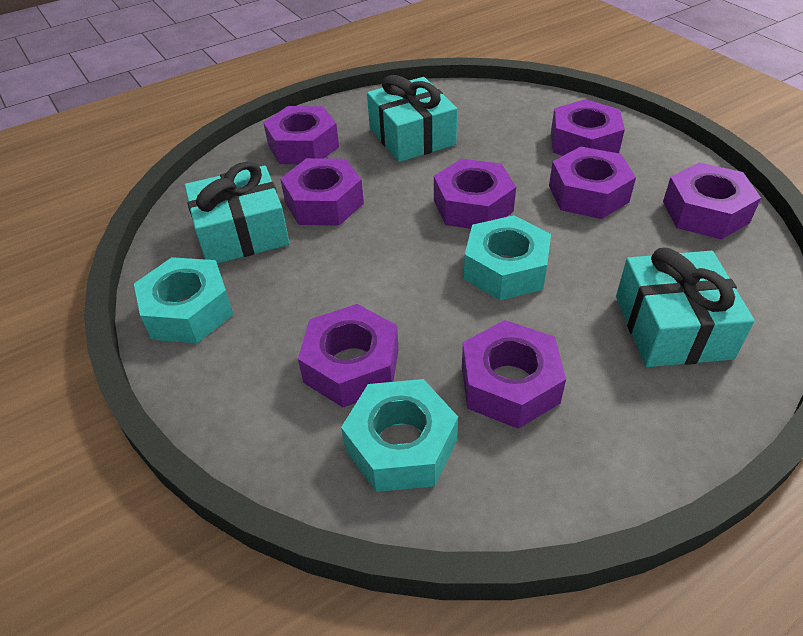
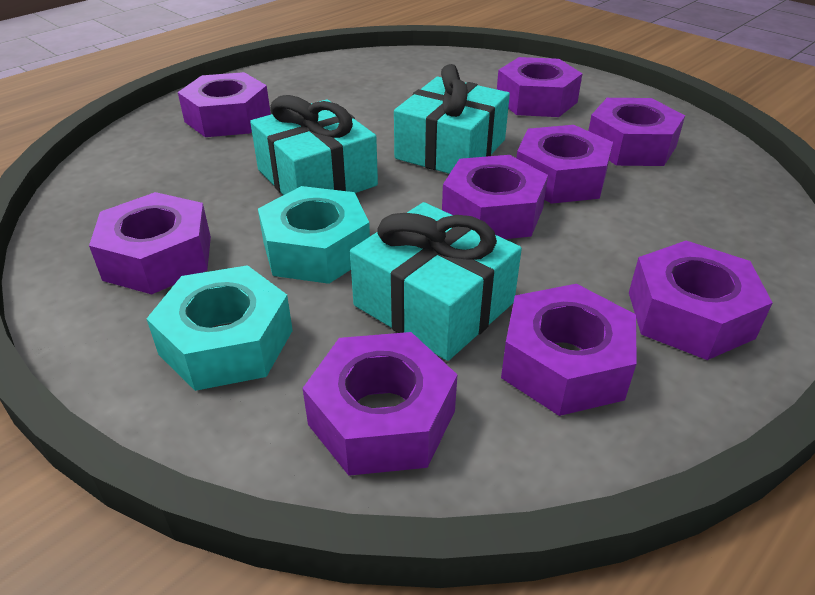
purple nut: 8 -> 9
turquoise nut: 3 -> 2

